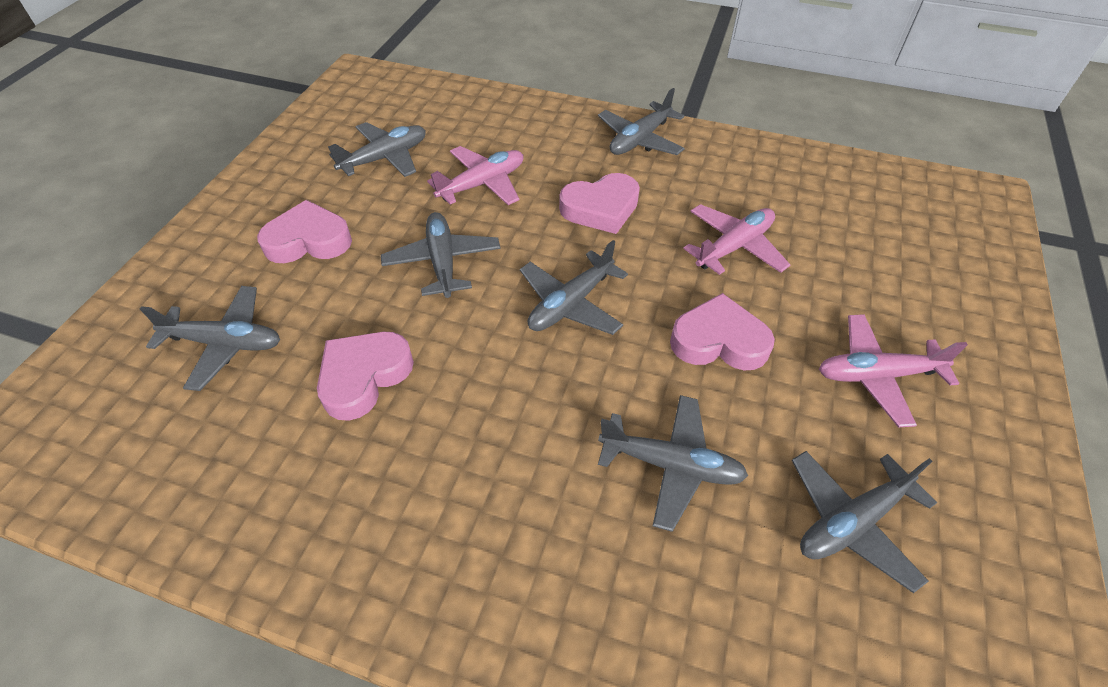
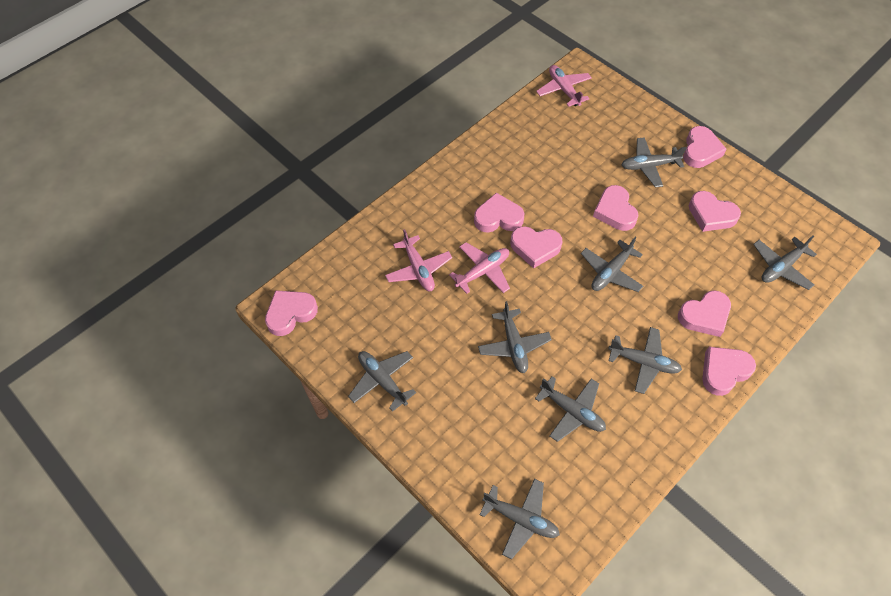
grey plane: 7 -> 8
pink heart: 4 -> 8

